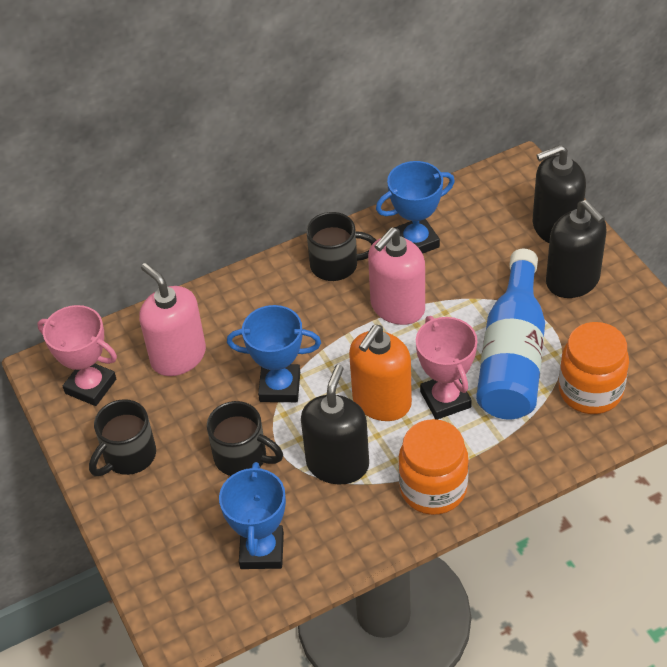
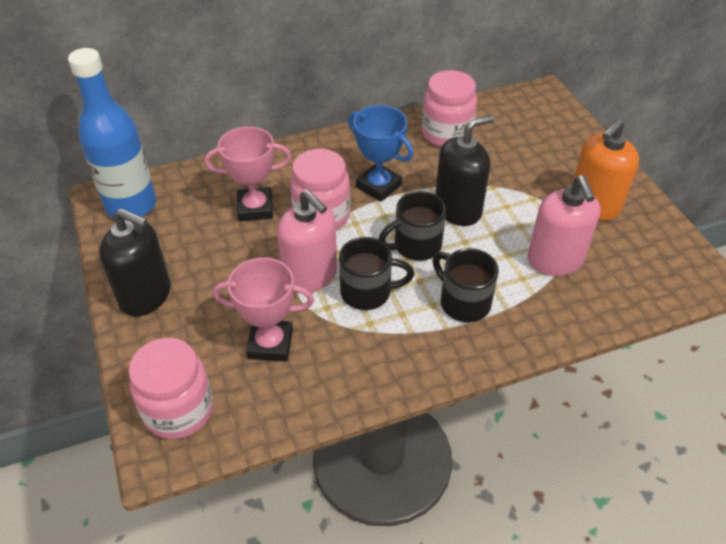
black soap dispenser: 3 -> 2
blue trophy: 3 -> 1
orange jar: 2 -> 0
pink jar: 0 -> 3

